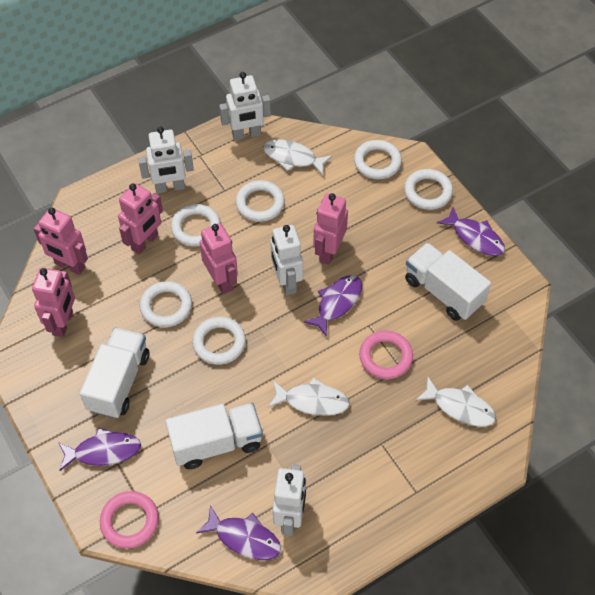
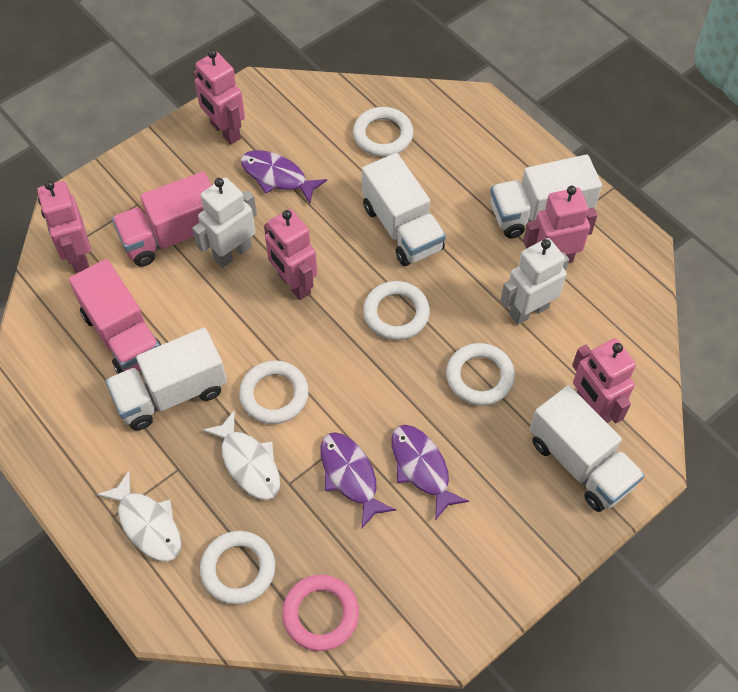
pink ring: 2 -> 1
pink truck: 0 -> 2
purple fish: 4 -> 3
white fish: 3 -> 2
white ring: 6 -> 5
white robot: 4 -> 2
white truck: 3 -> 4

